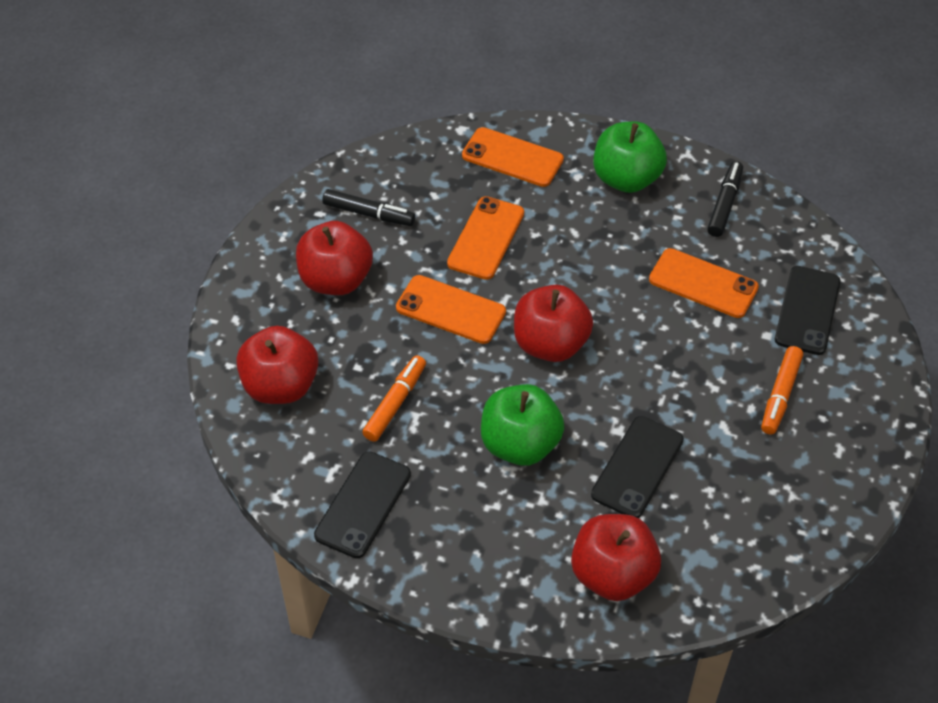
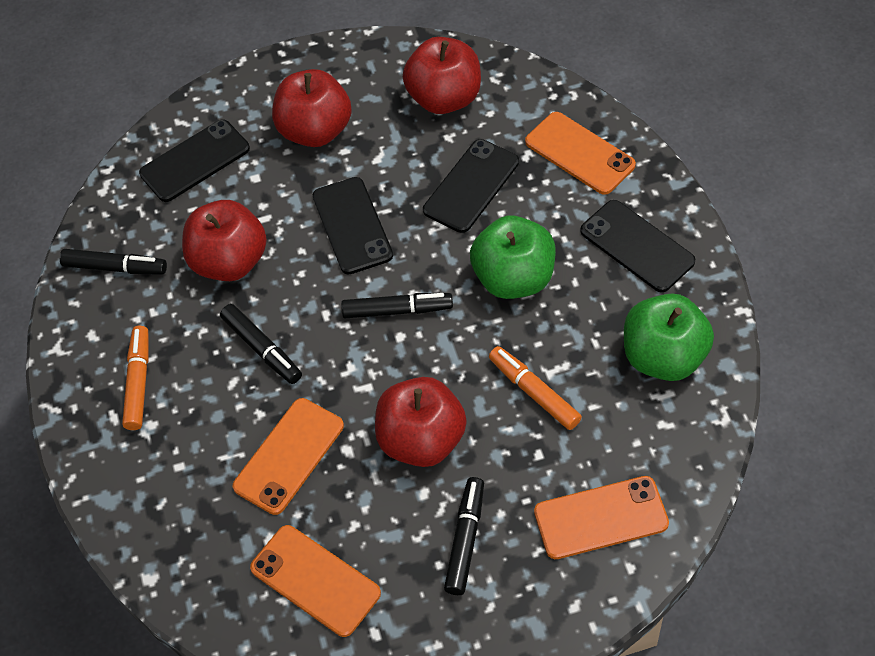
black marker: 2 -> 4
black phone: 3 -> 4

